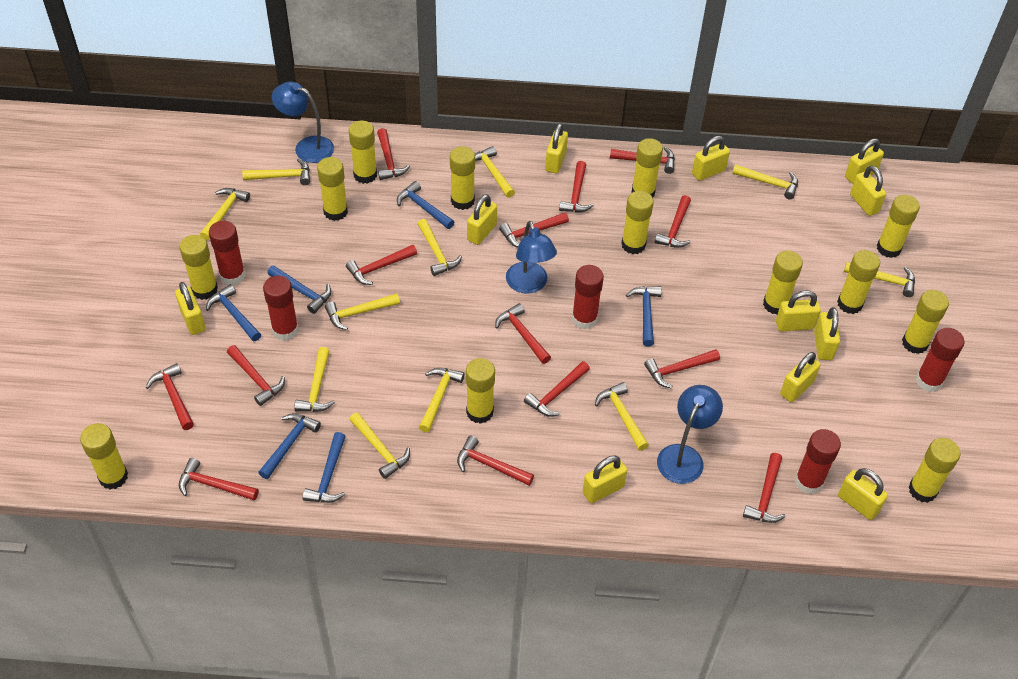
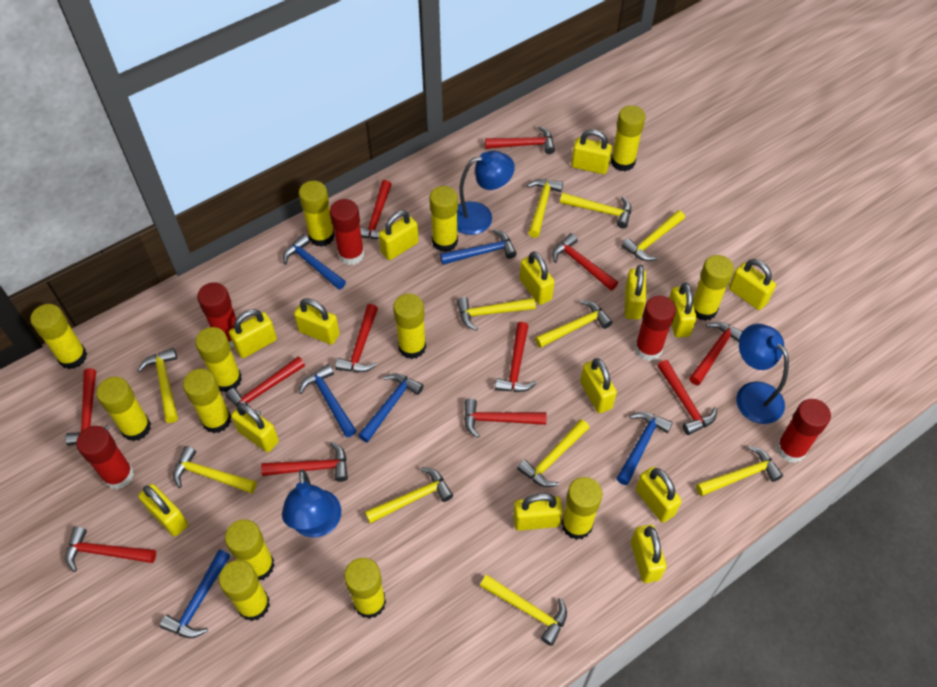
red hammer: 14 -> 12
yellow padlock: 11 -> 14

